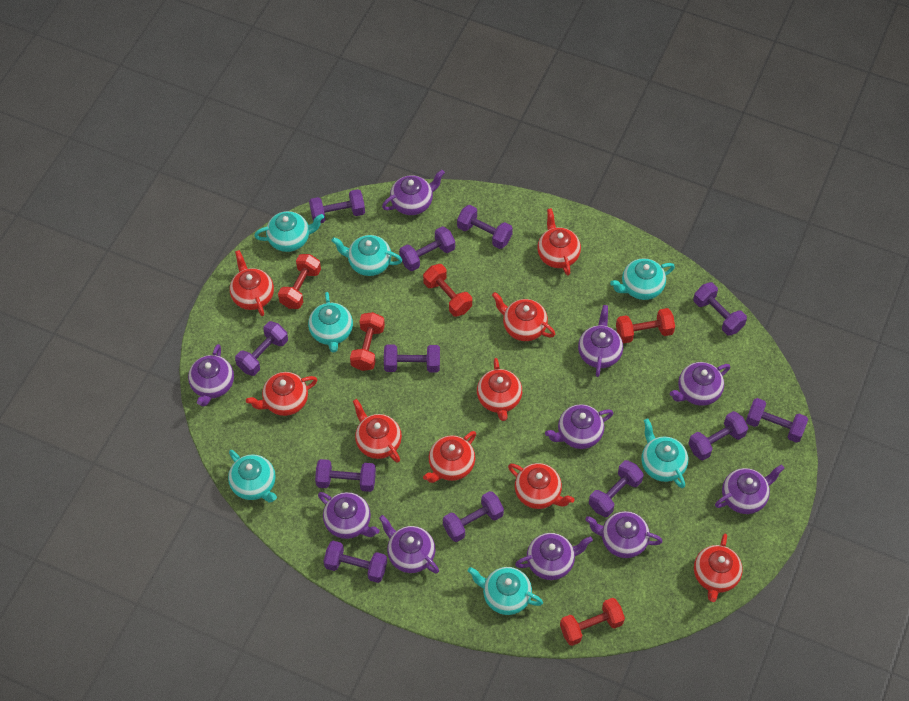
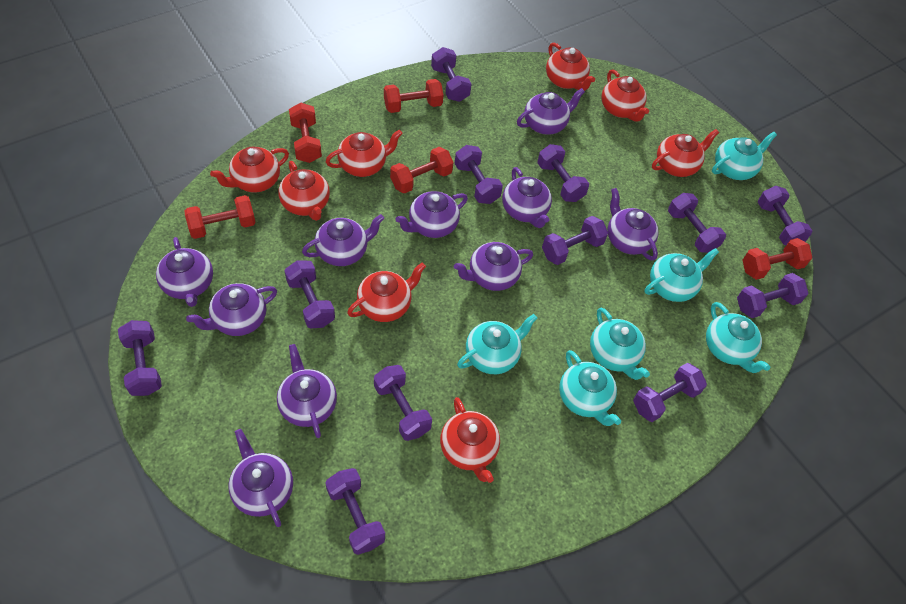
red teapot: 9 -> 8
turquoise teapot: 7 -> 6

